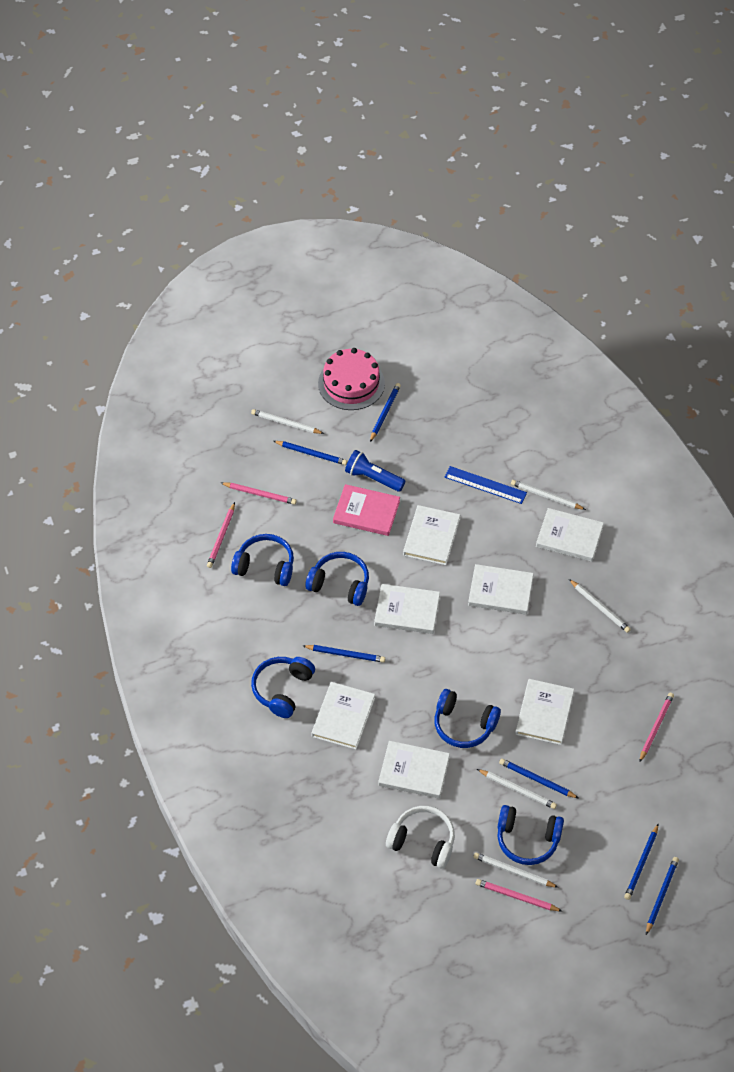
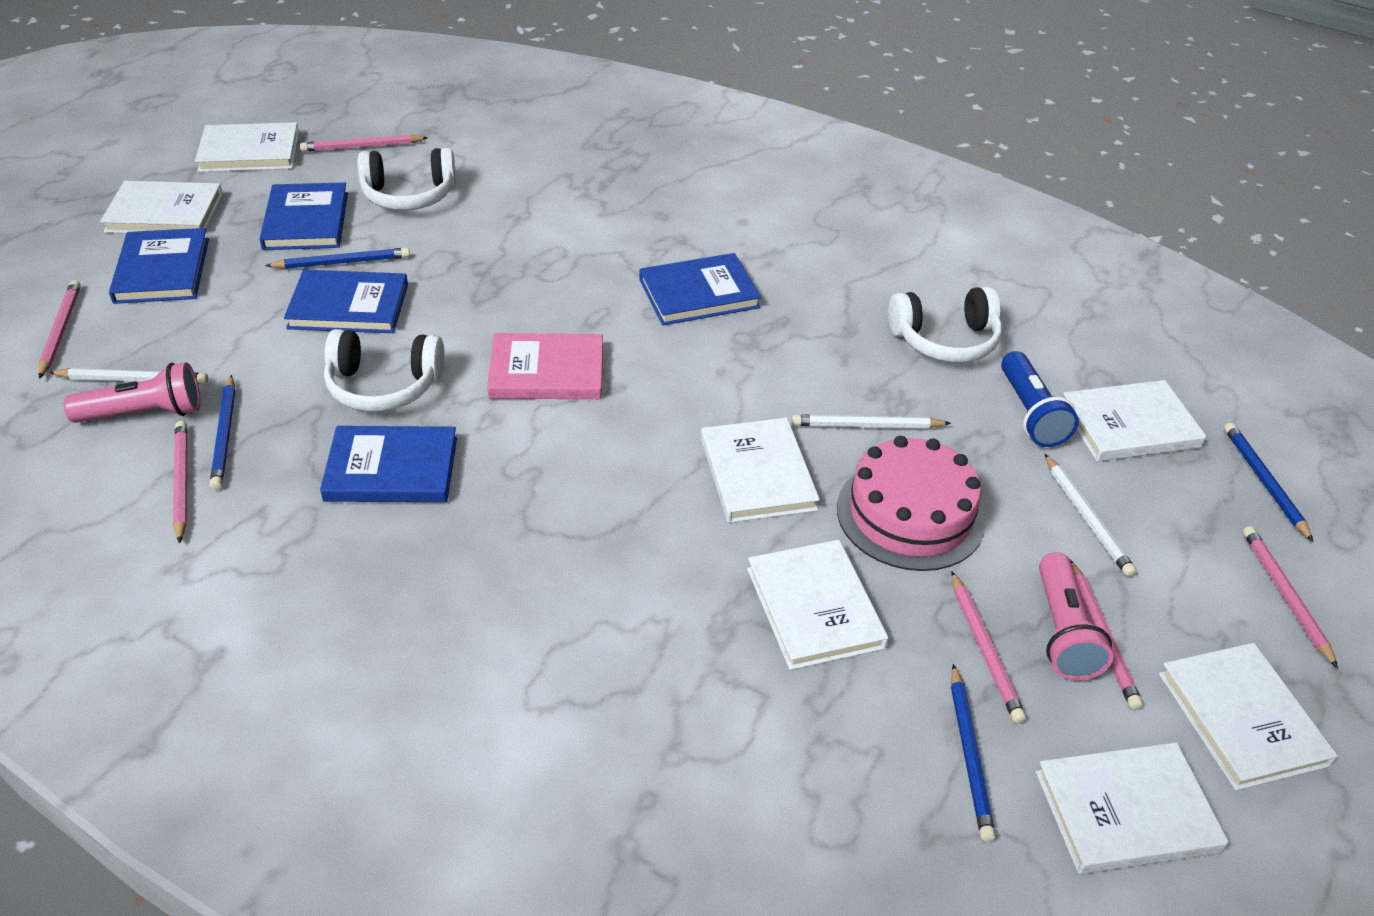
blue book: 0 -> 5
blue headphones: 5 -> 0
blue pencil: 6 -> 4
blue ruler: 1 -> 0
pink flashlight: 0 -> 2
pink pencil: 4 -> 6
white headphones: 1 -> 3
white pencil: 5 -> 3

